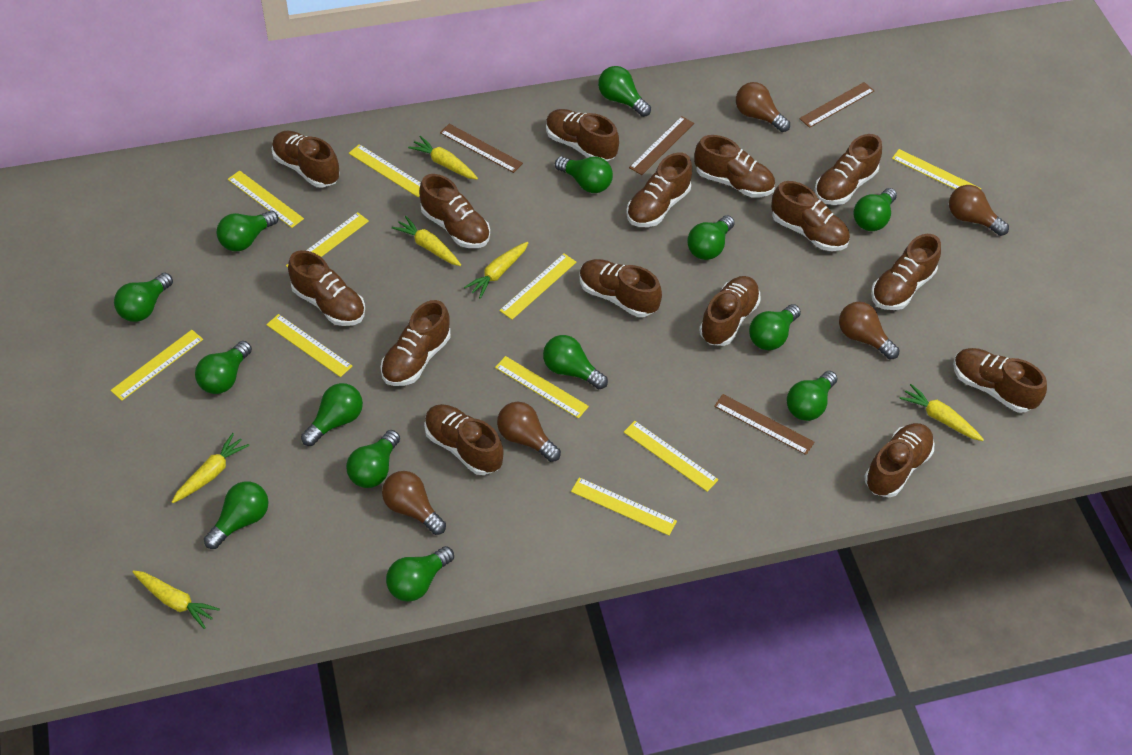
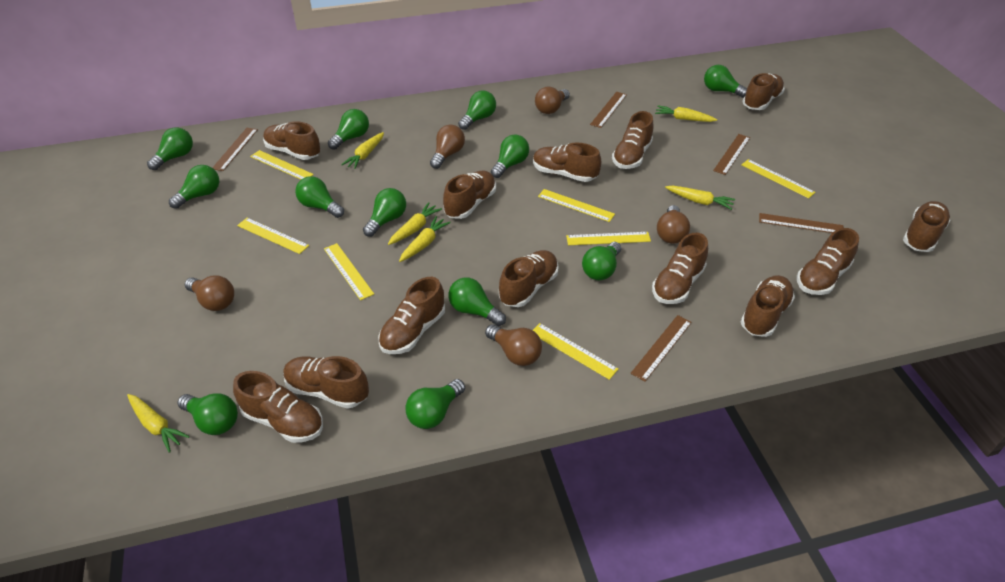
brown ruler: 4 -> 5
brown shoe: 15 -> 13
green light bulb: 14 -> 12
yellow ruler: 10 -> 7

